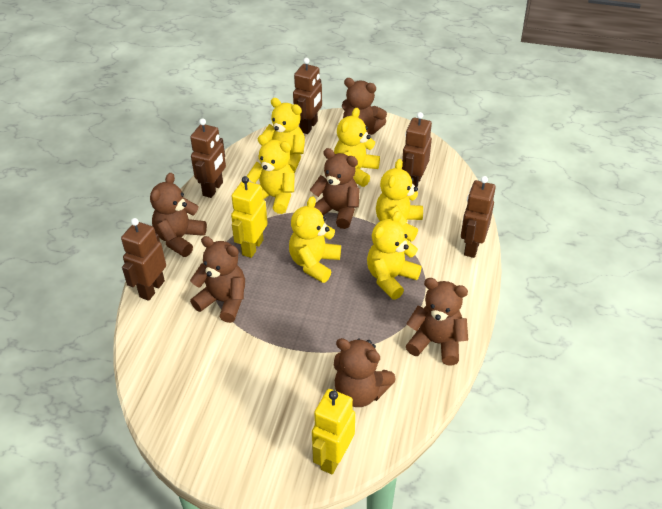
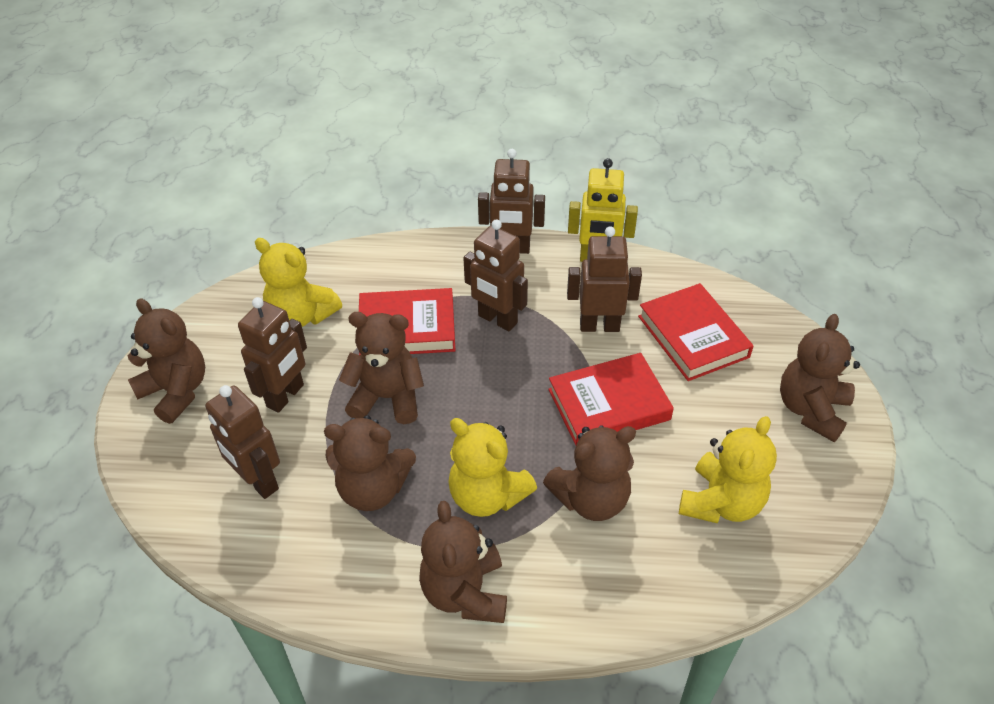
red book: 0 -> 3
yellow robot: 2 -> 1
yellow teddy bear: 6 -> 3

